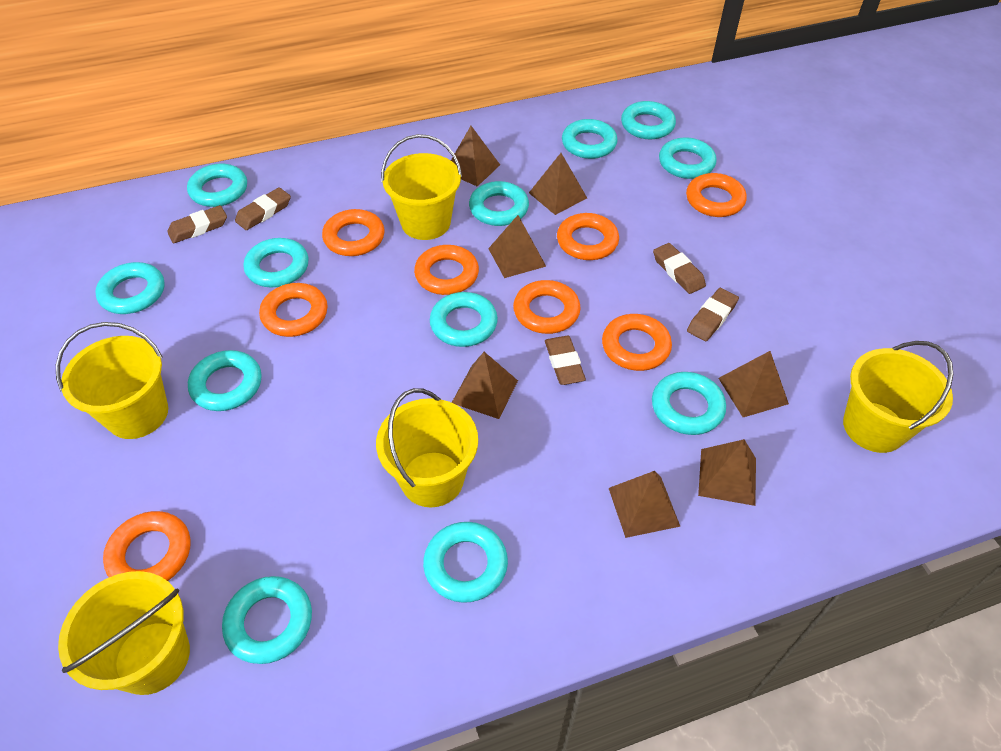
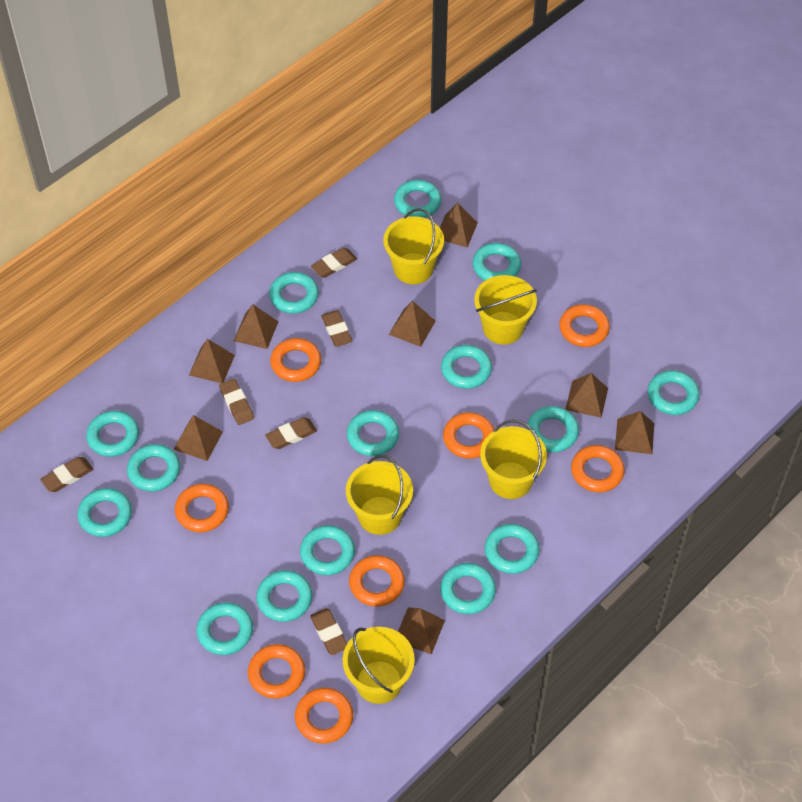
brown eraser: 5 -> 6
brown pyramid: 7 -> 8
turquoise ring: 12 -> 15

